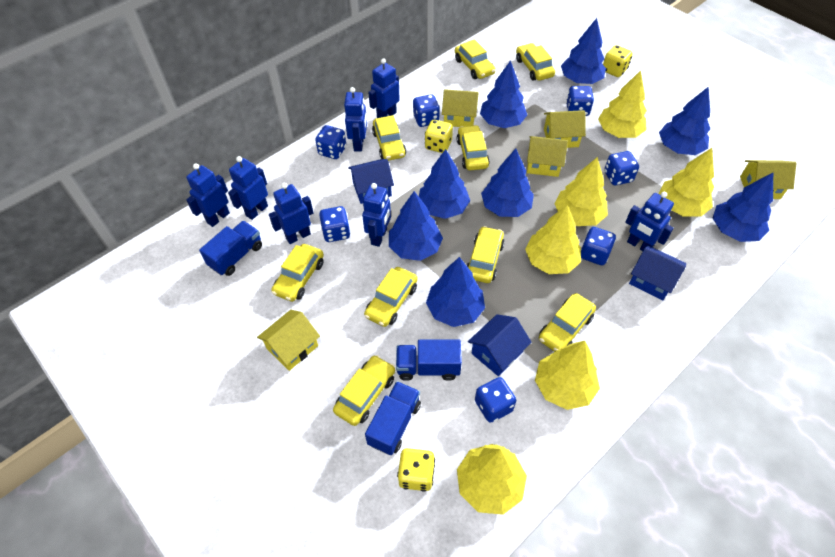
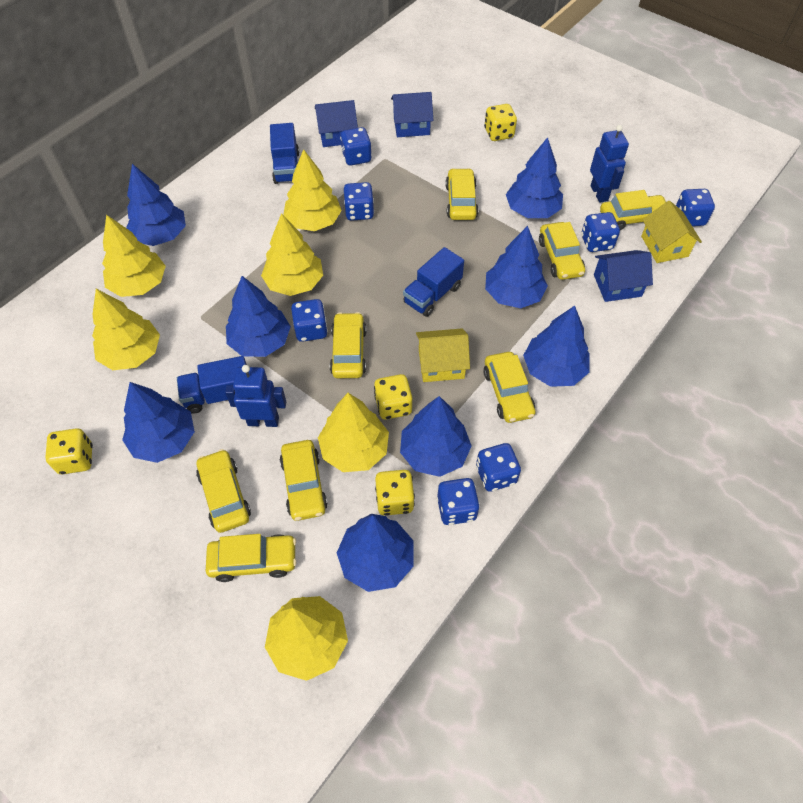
blue robot: 7 -> 2
yellow car: 9 -> 8
yellow dice: 3 -> 4
yellow house: 5 -> 2

